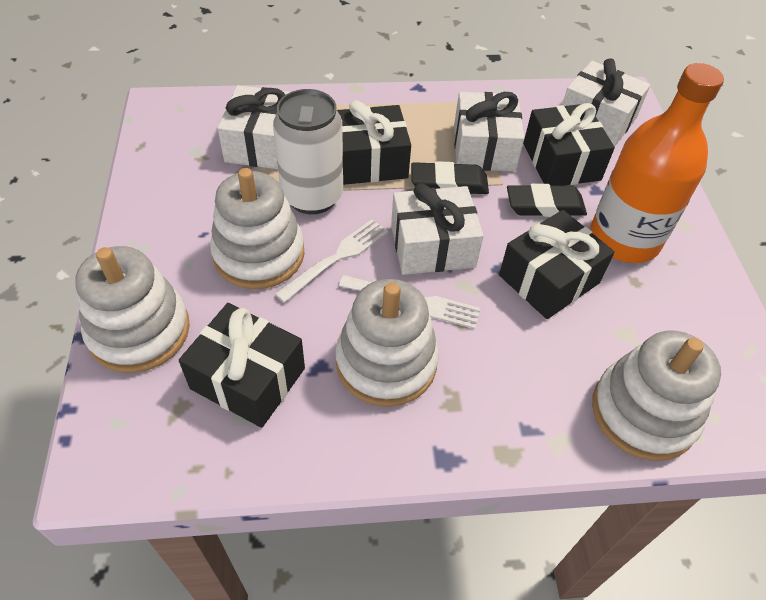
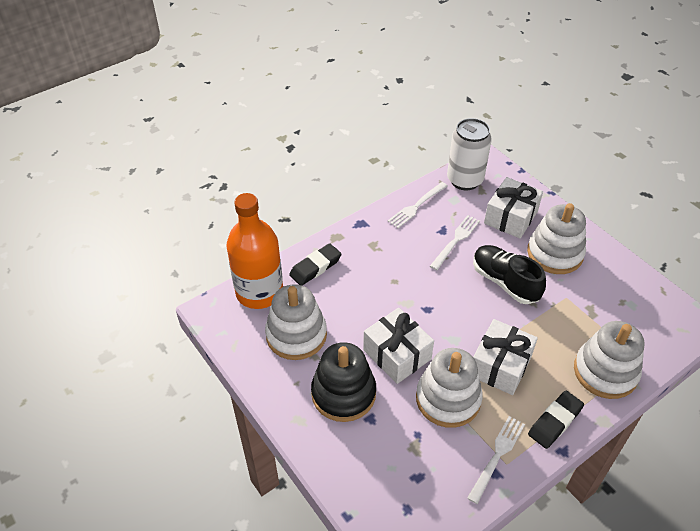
black gift: 4 -> 0
black shoe: 0 -> 1
black stacking toy: 0 -> 1
white fork: 2 -> 3
white gift: 4 -> 3

